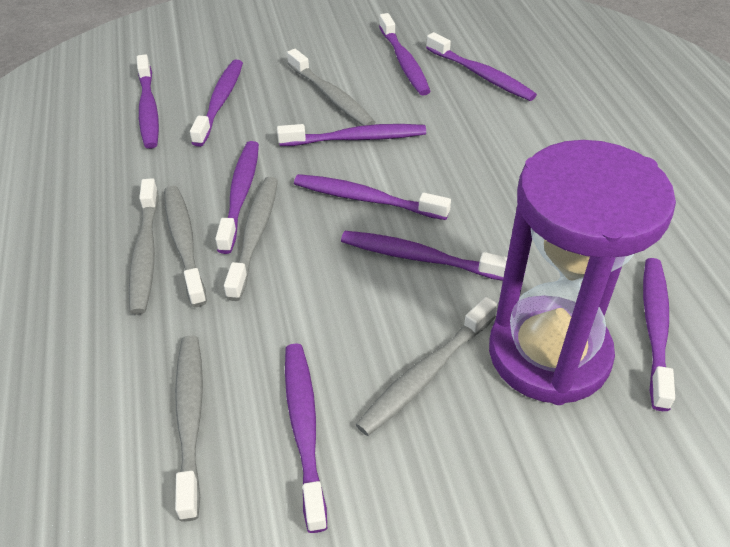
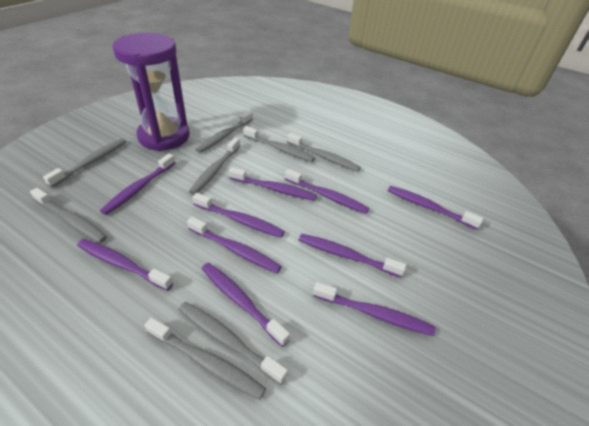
grey toothbrush: 6 -> 8

